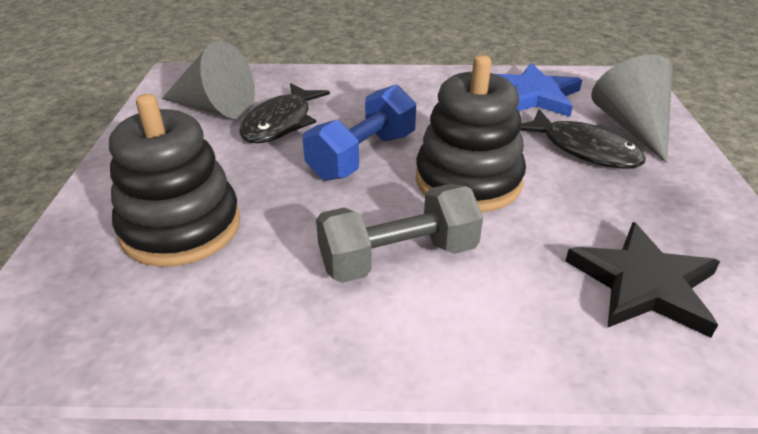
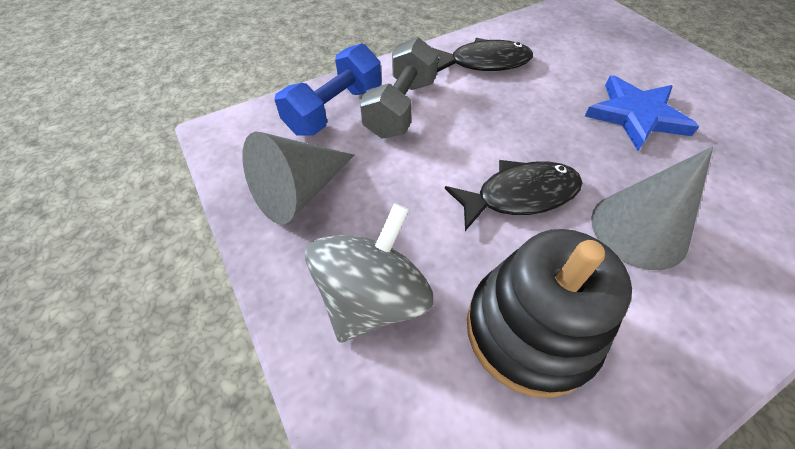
black stacking toy: 2 -> 1
black star: 1 -> 0
grey spinning top: 0 -> 1

